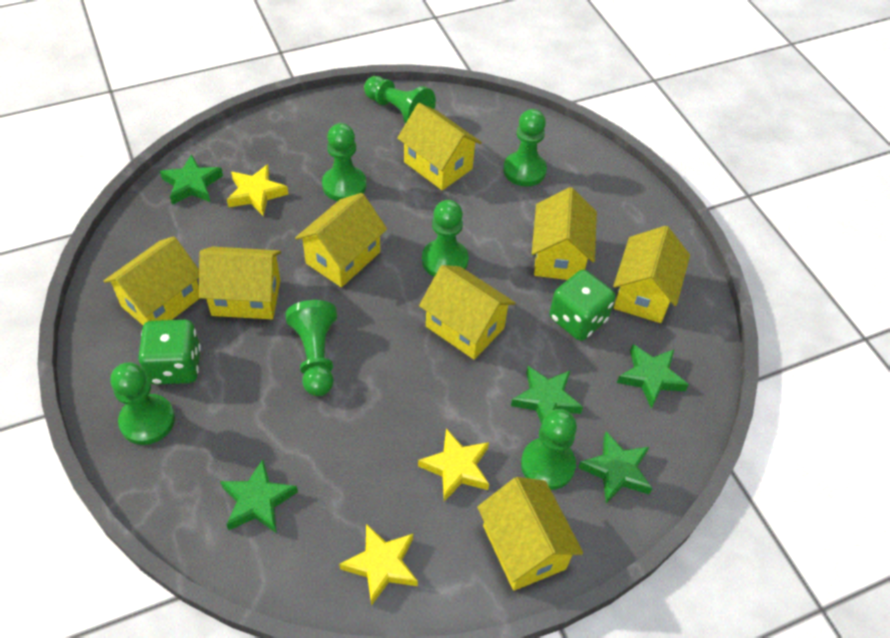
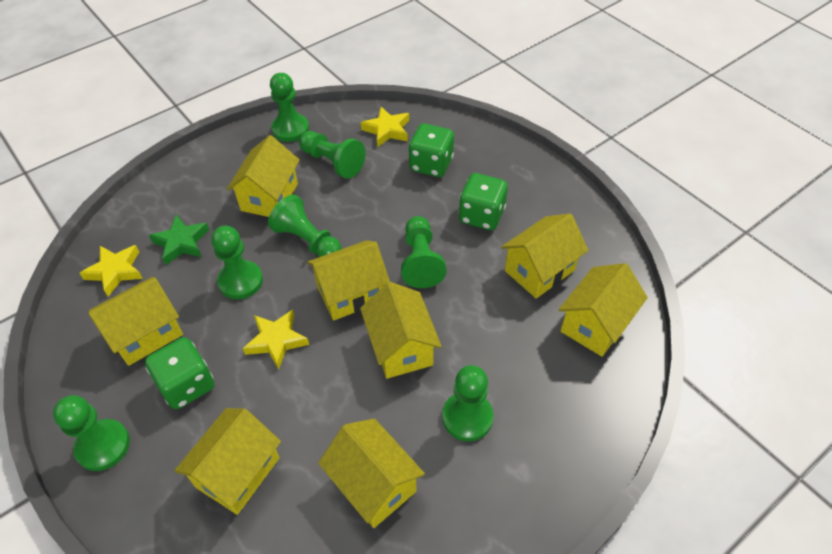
green dice: 2 -> 3
green star: 5 -> 1

